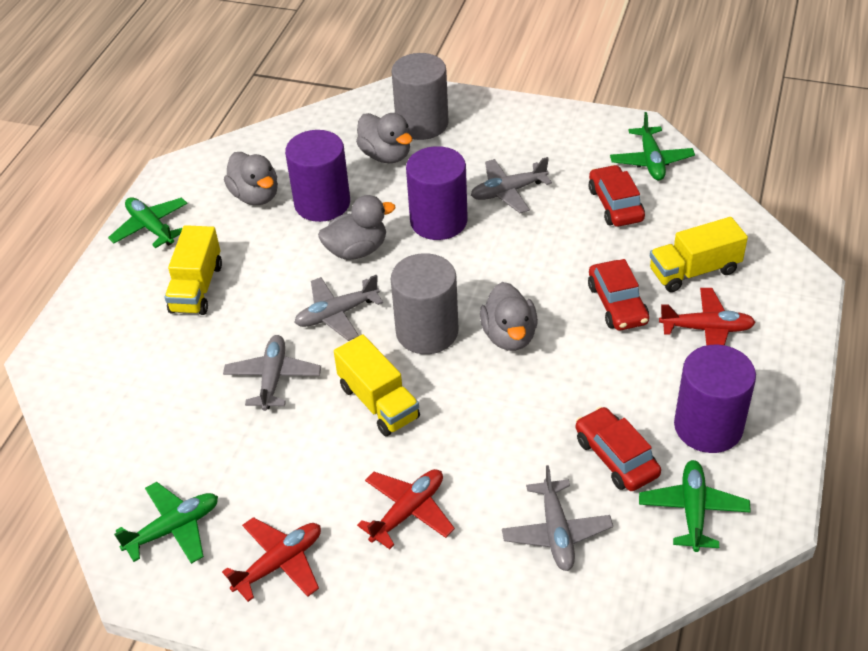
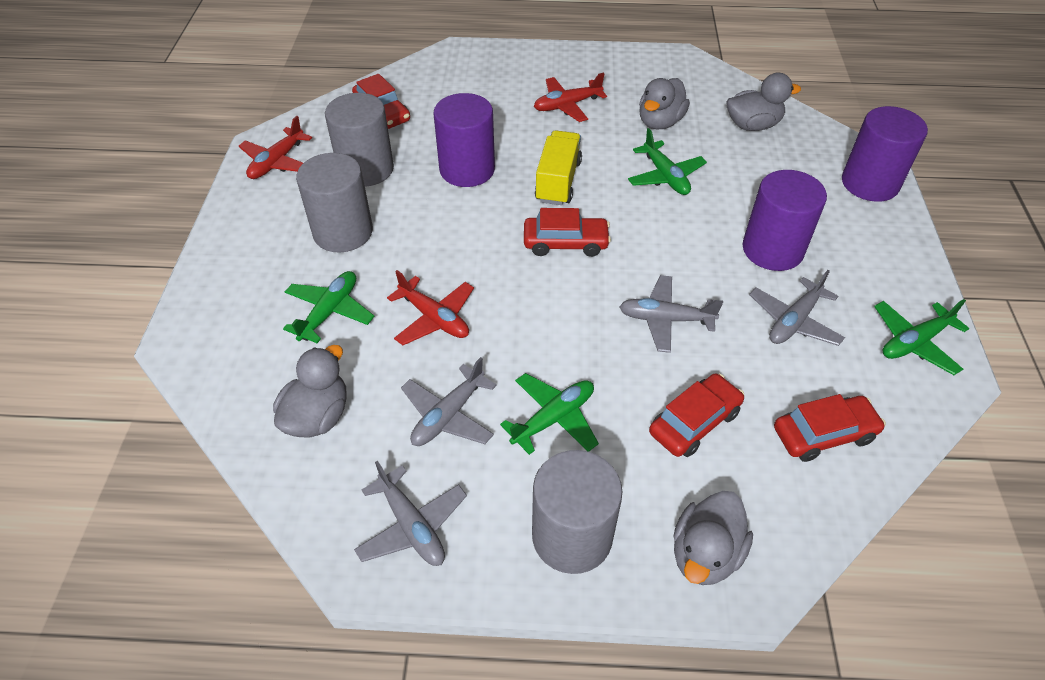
grey cylinder: 2 -> 3
red car: 3 -> 4
yellow truck: 3 -> 1

